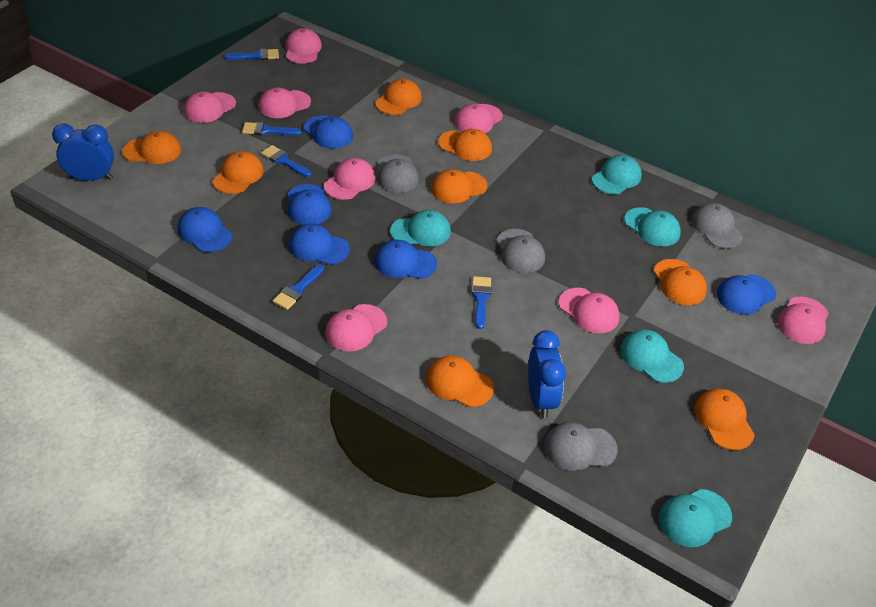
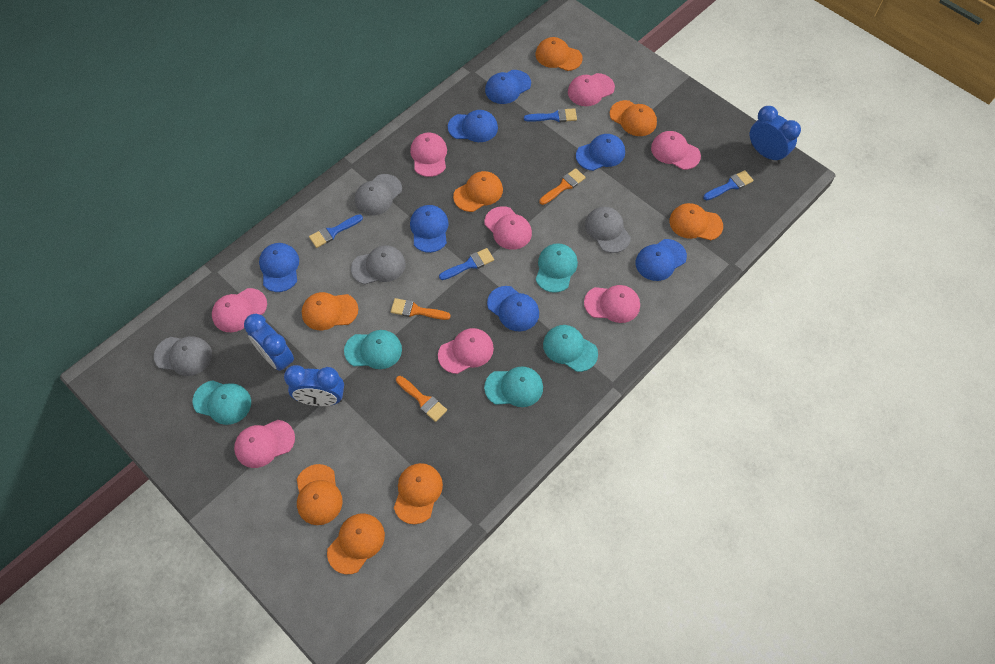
blue brush: 5 -> 4
blue cap: 6 -> 7
blue clock: 2 -> 3
orange brush: 0 -> 3

